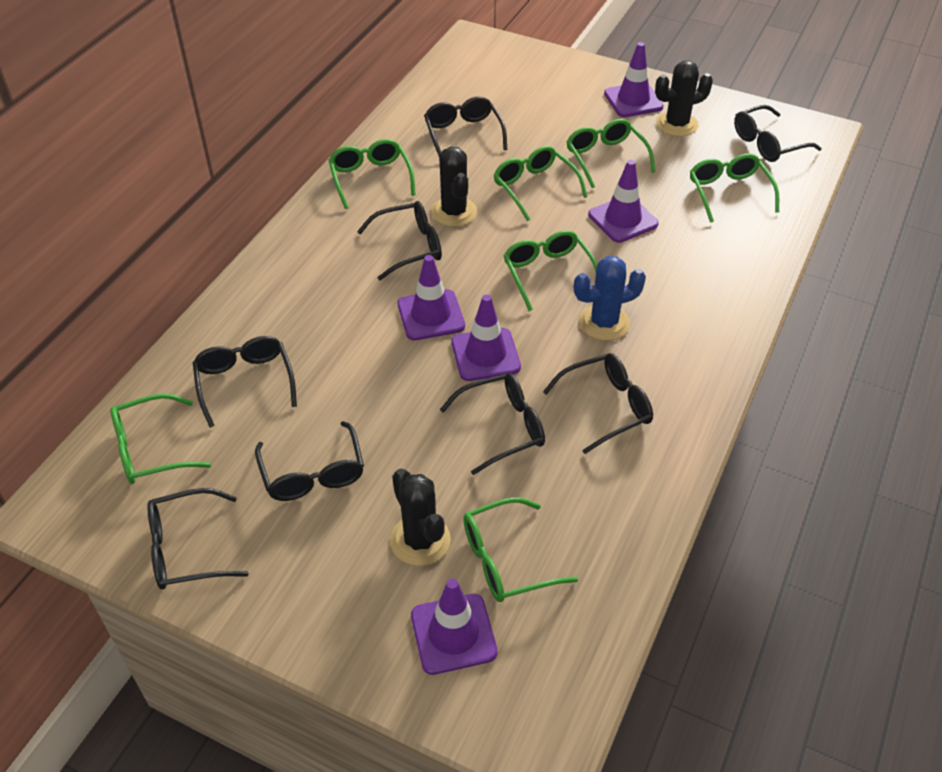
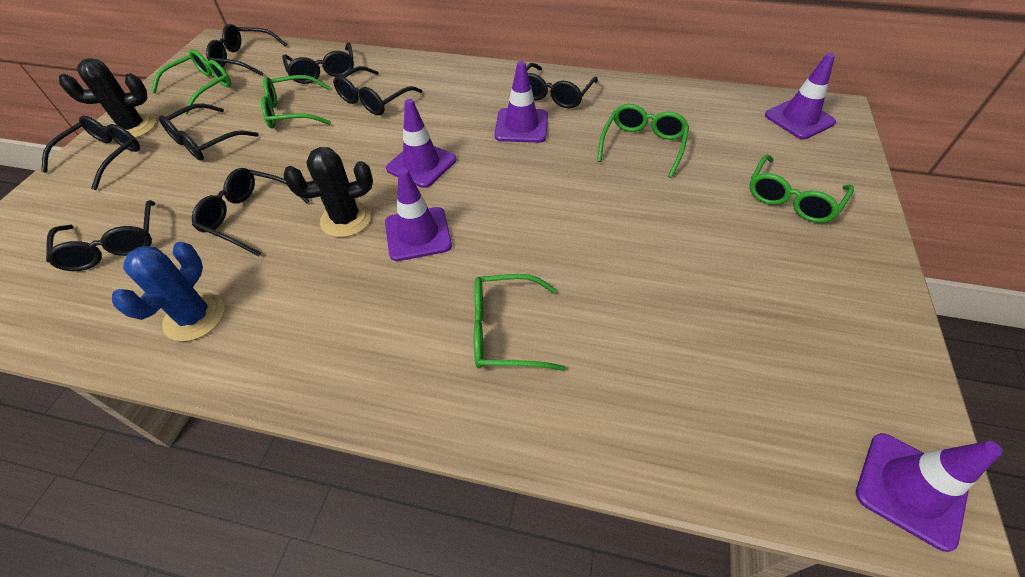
black cactus: 3 -> 2
green glasses: 7 -> 5

